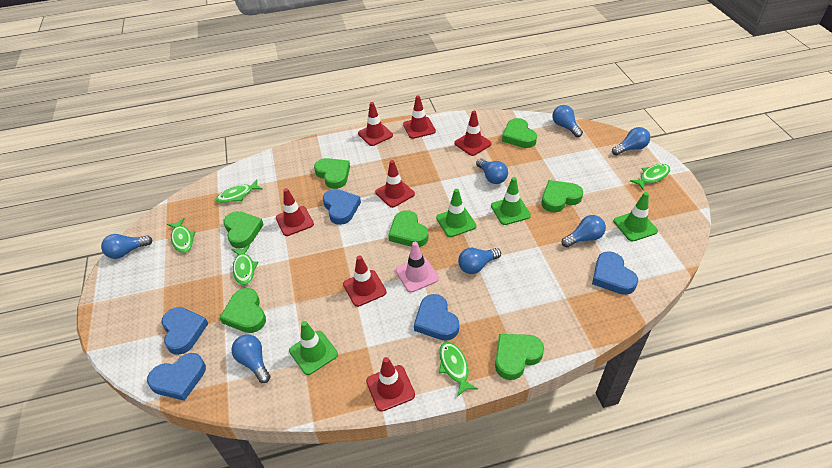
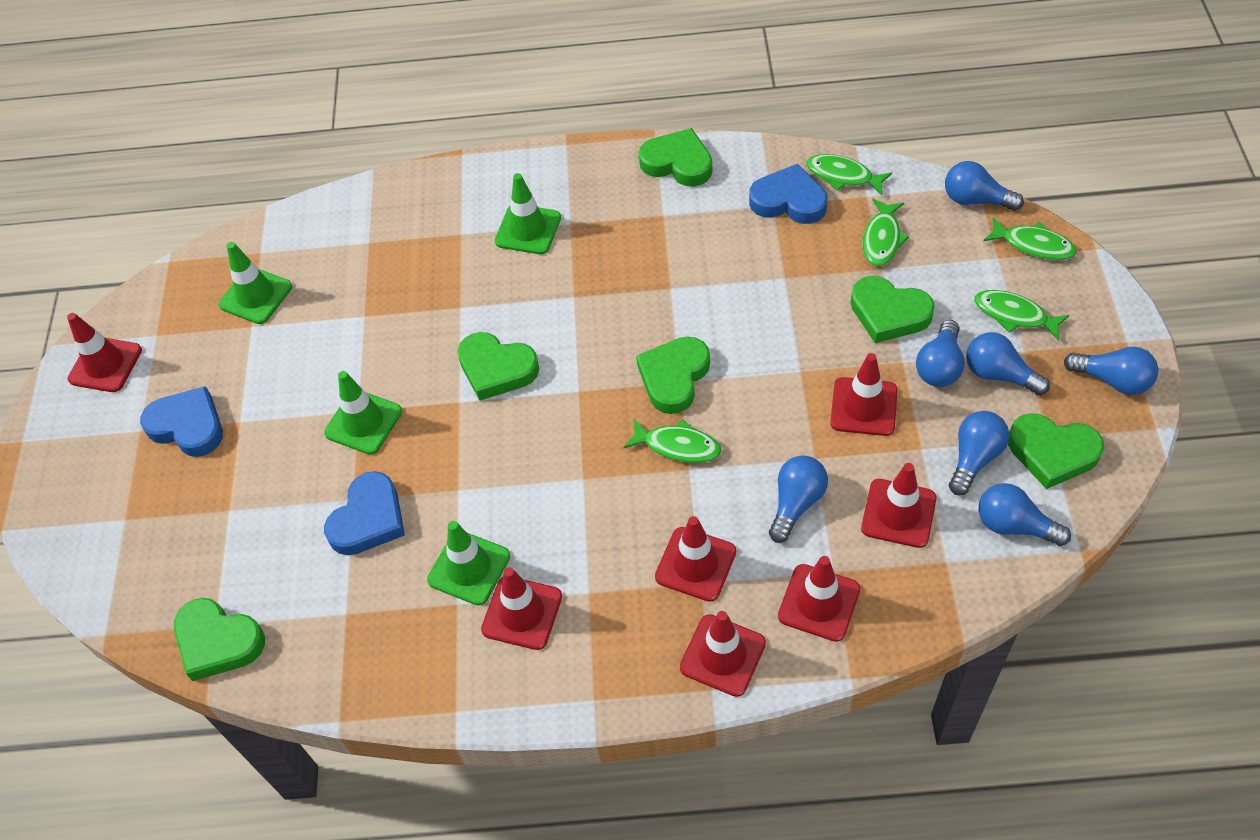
blue heart: 5 -> 3
green heart: 7 -> 6
pink traffic cone: 1 -> 0

